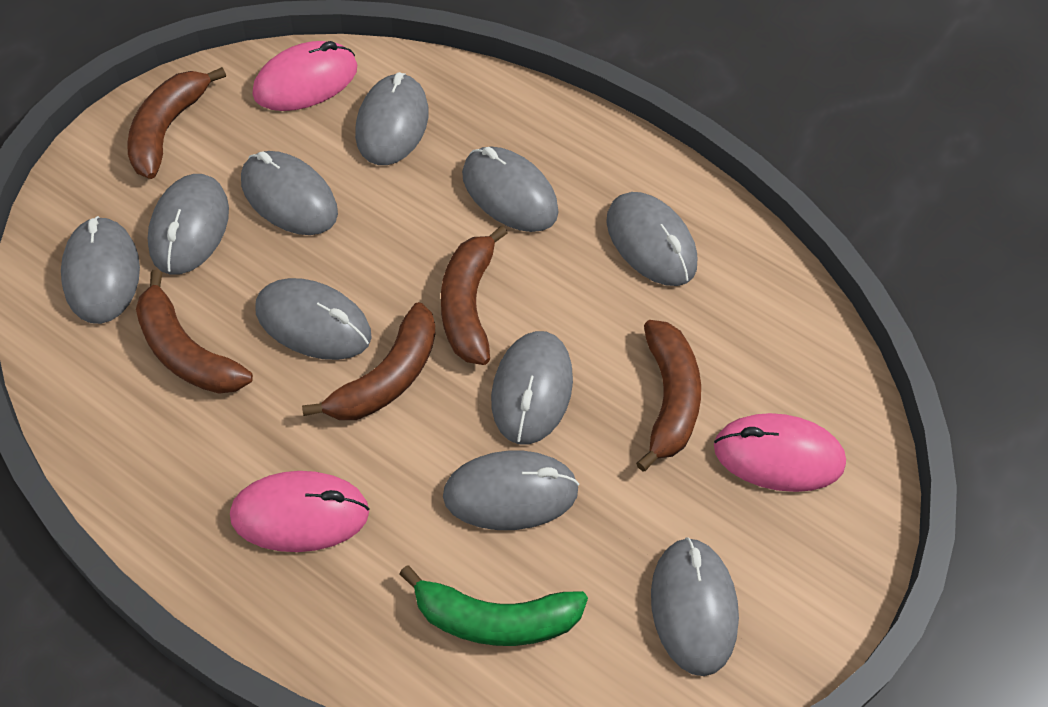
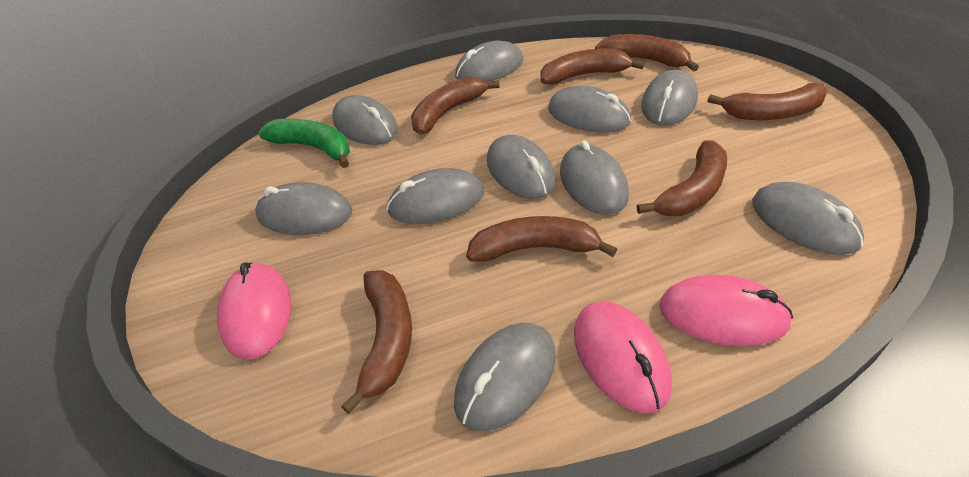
brown banana: 5 -> 7

